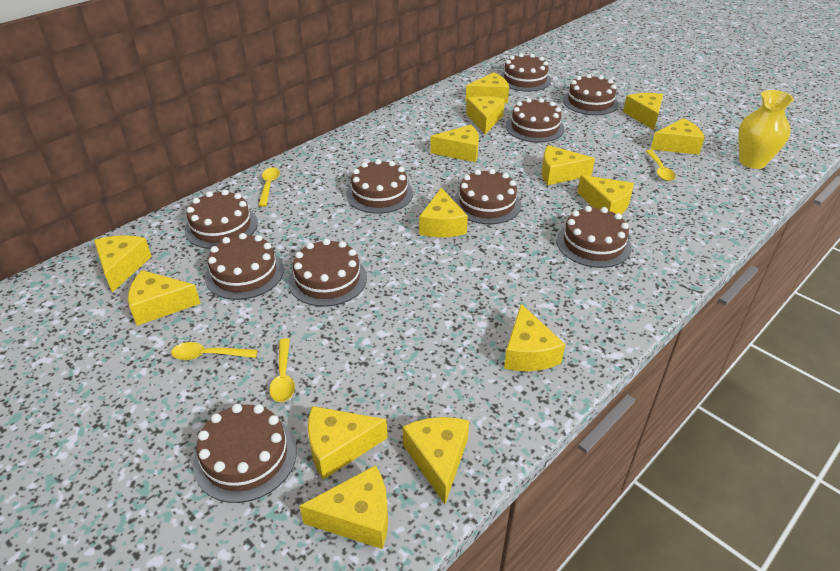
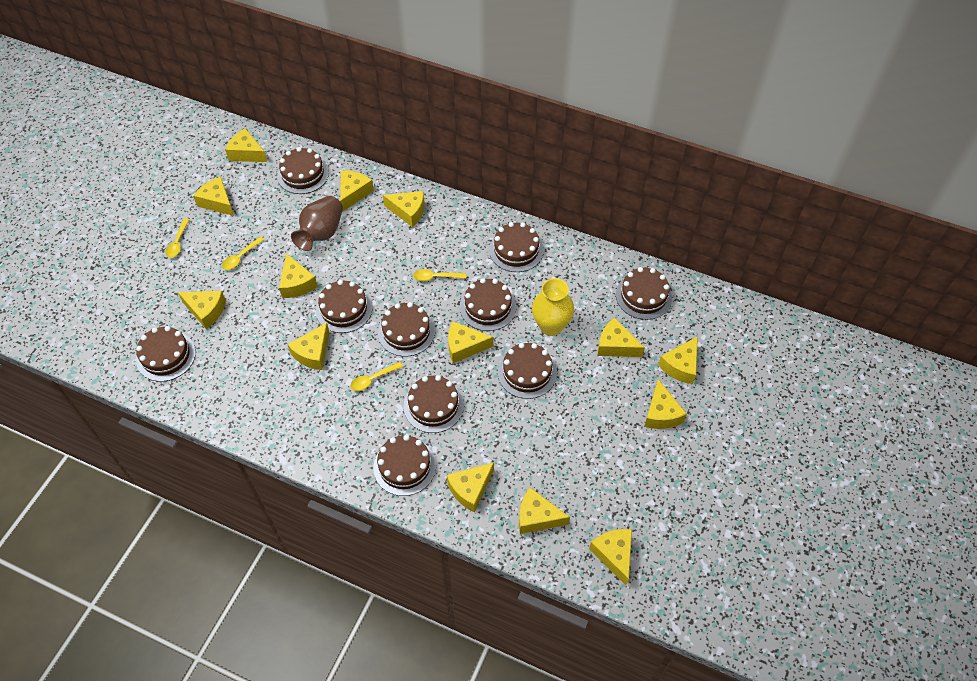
brown vase: 0 -> 1

